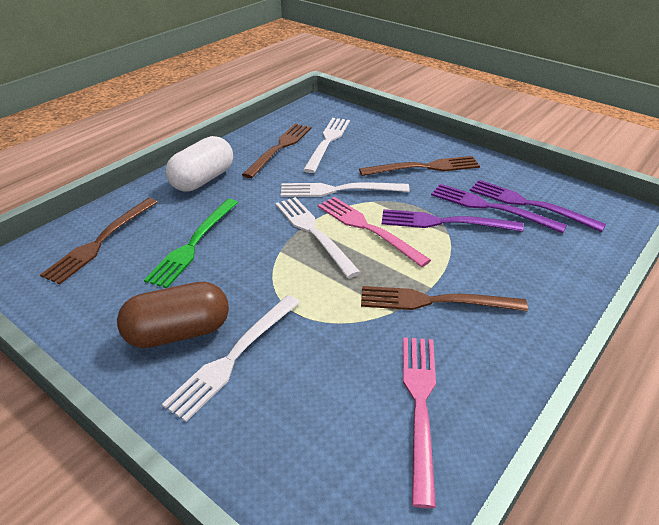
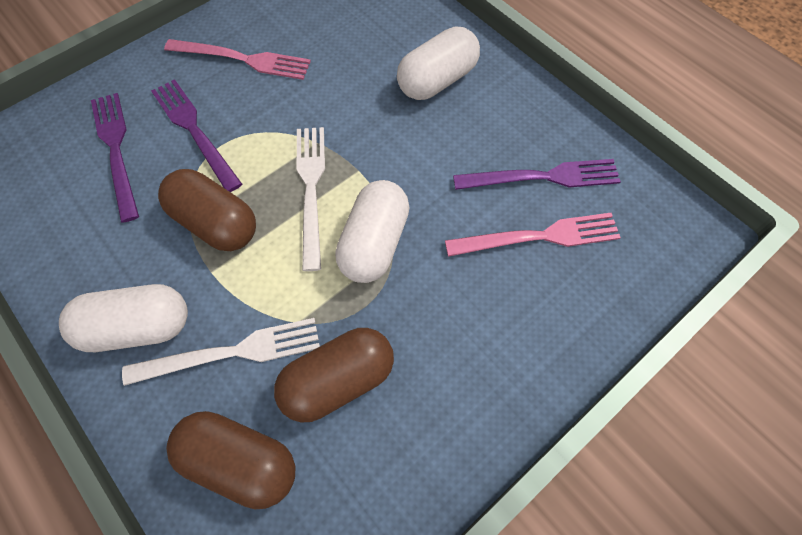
brown capsule: 1 -> 3
brown fork: 4 -> 0
green fork: 1 -> 0
white capsule: 1 -> 3
white fork: 4 -> 2

